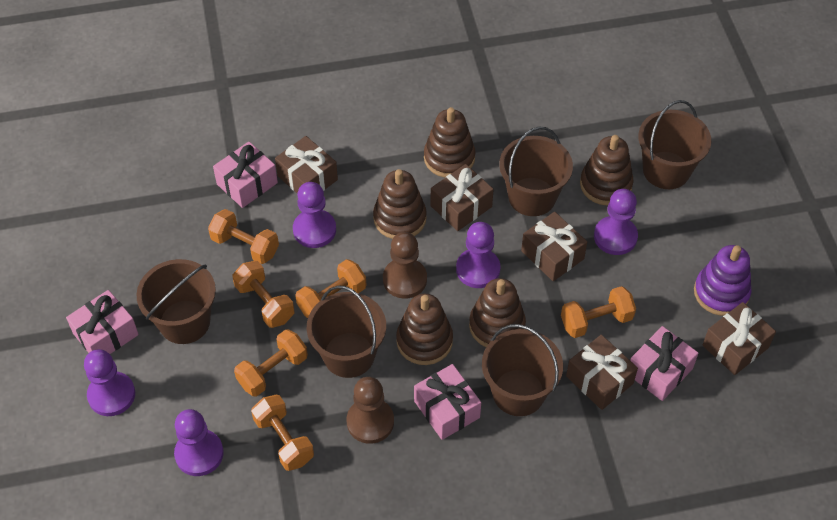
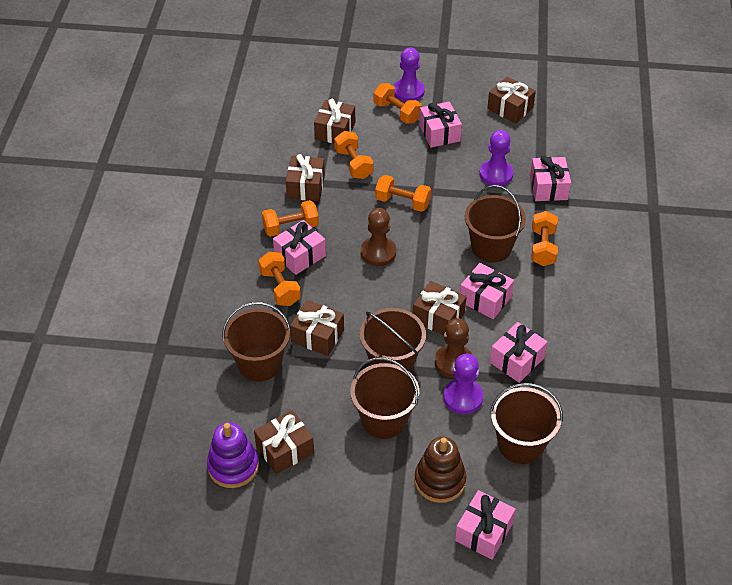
brown gift: 5 -> 6
brown stacking toy: 5 -> 1
pink gift: 4 -> 6
purple pawn: 5 -> 3

